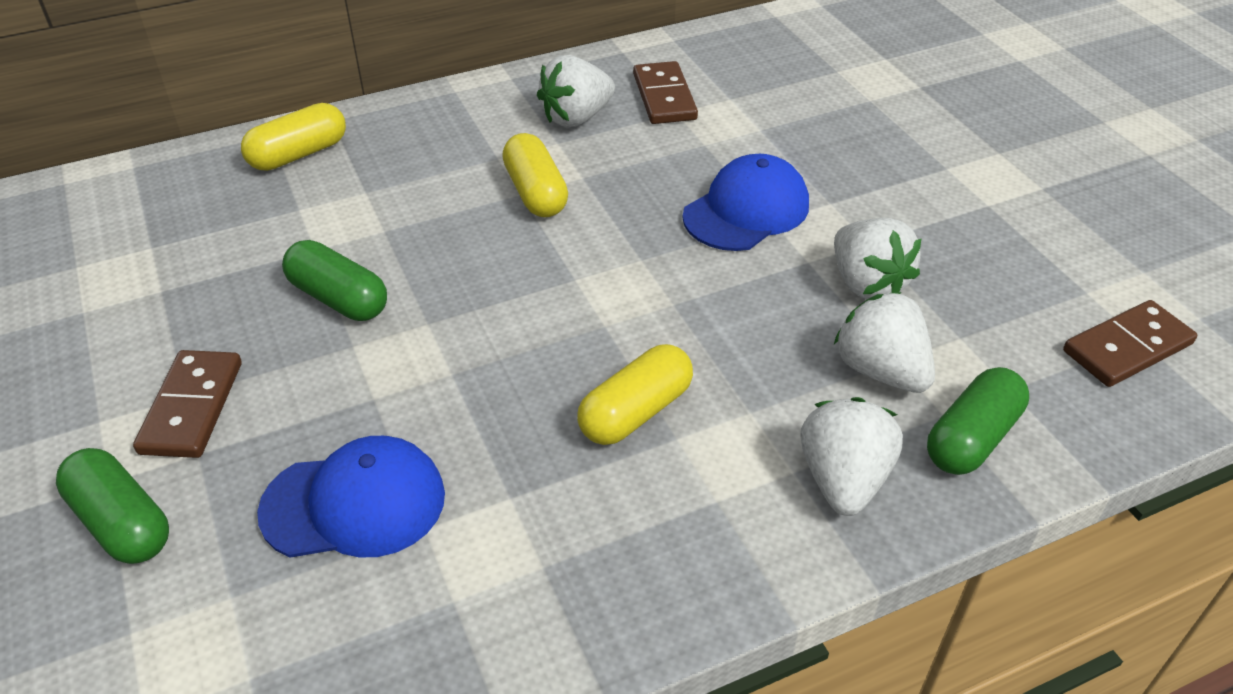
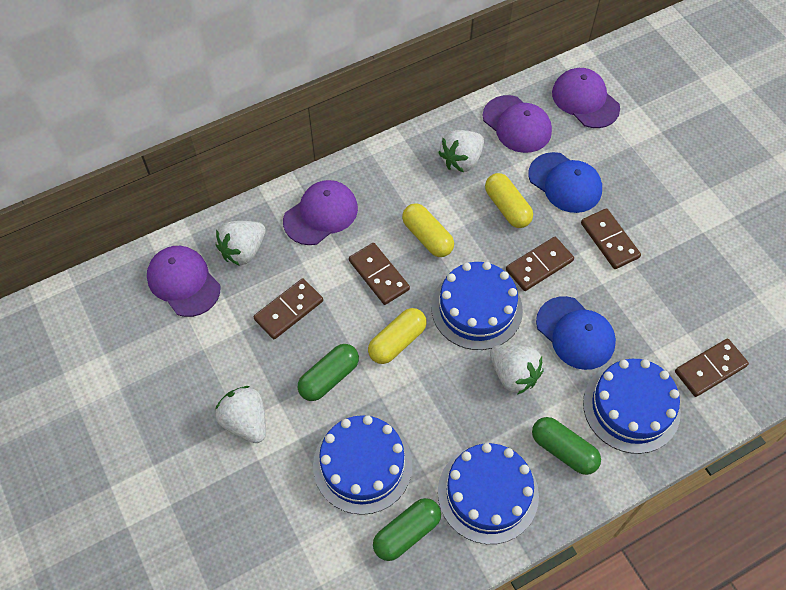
blue cake: 0 -> 4
brown domino: 3 -> 5
purple cap: 0 -> 4

